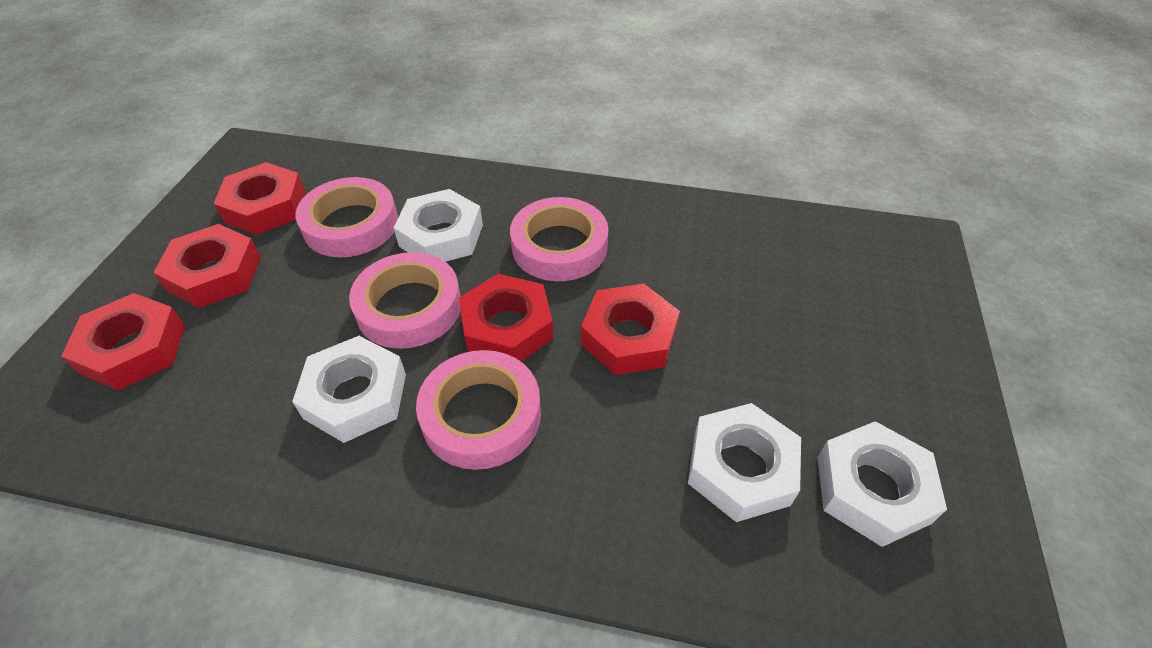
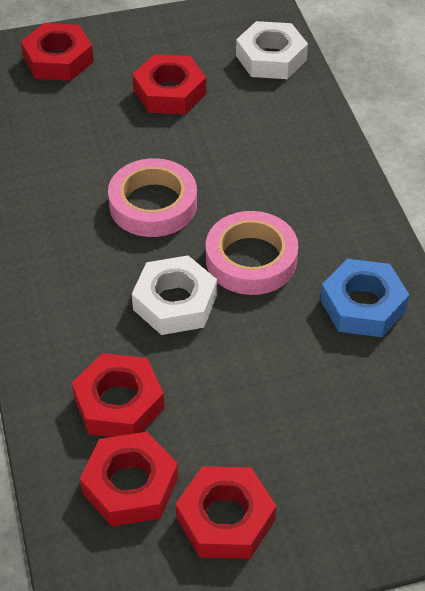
blue nut: 0 -> 1
pink tape: 4 -> 2
white nut: 4 -> 2

